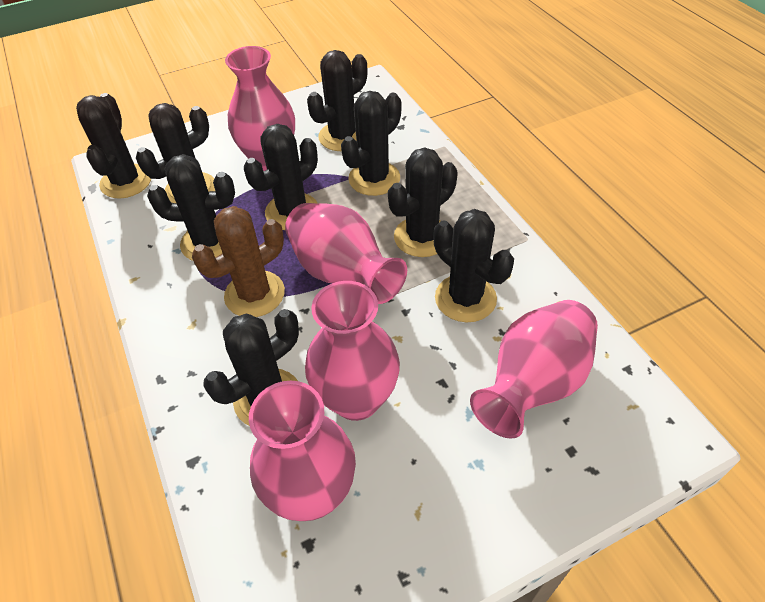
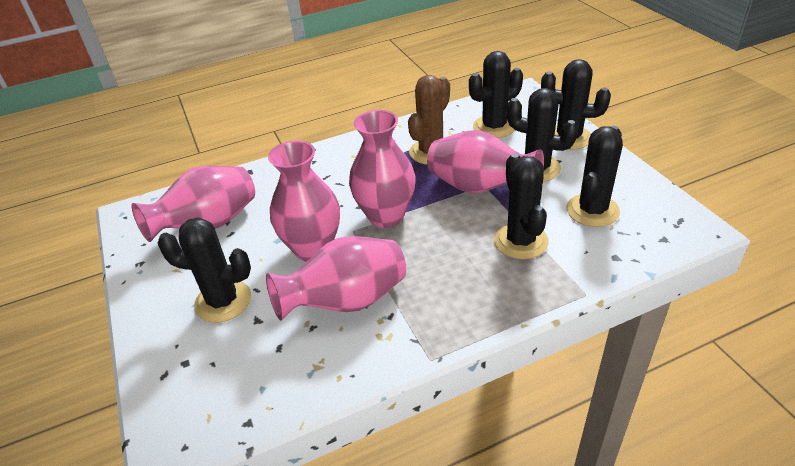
black cactus: 9 -> 6

